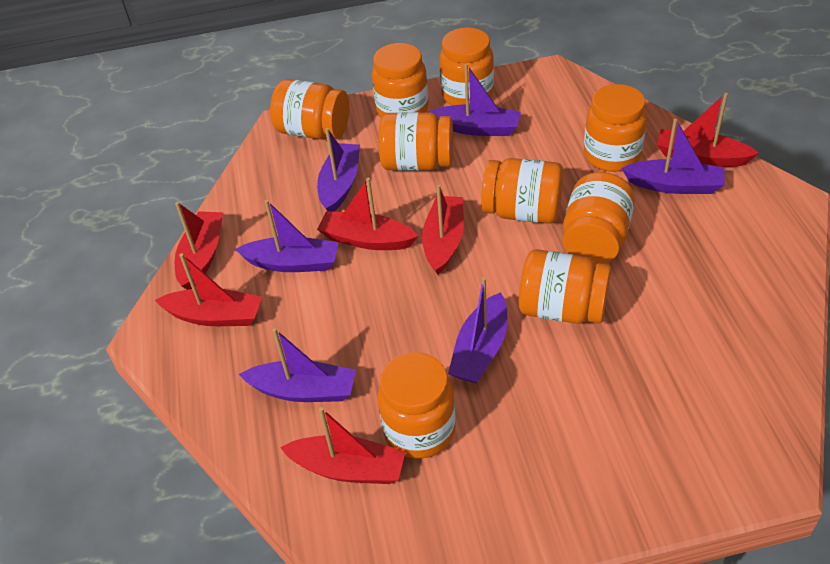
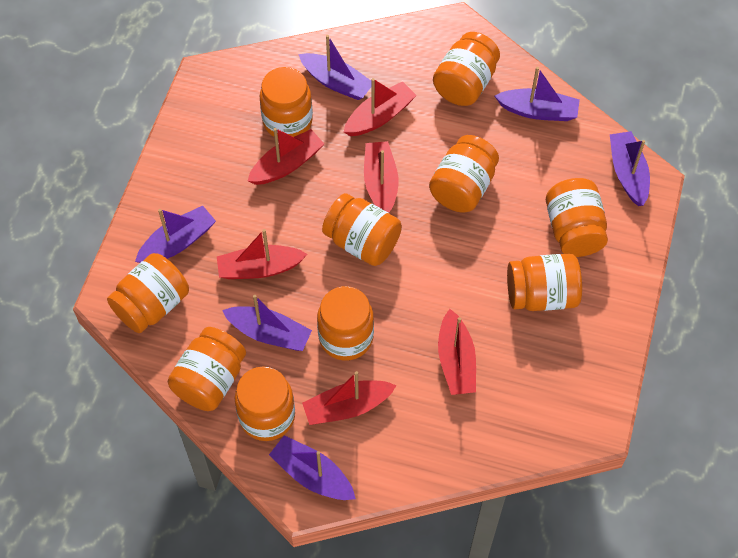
orange jar: 9 -> 10

